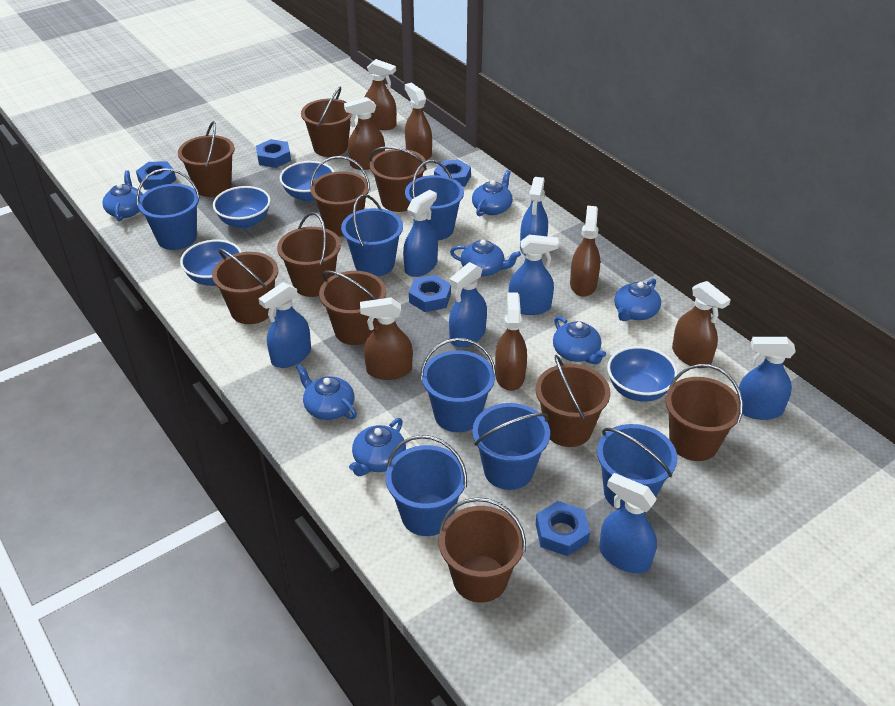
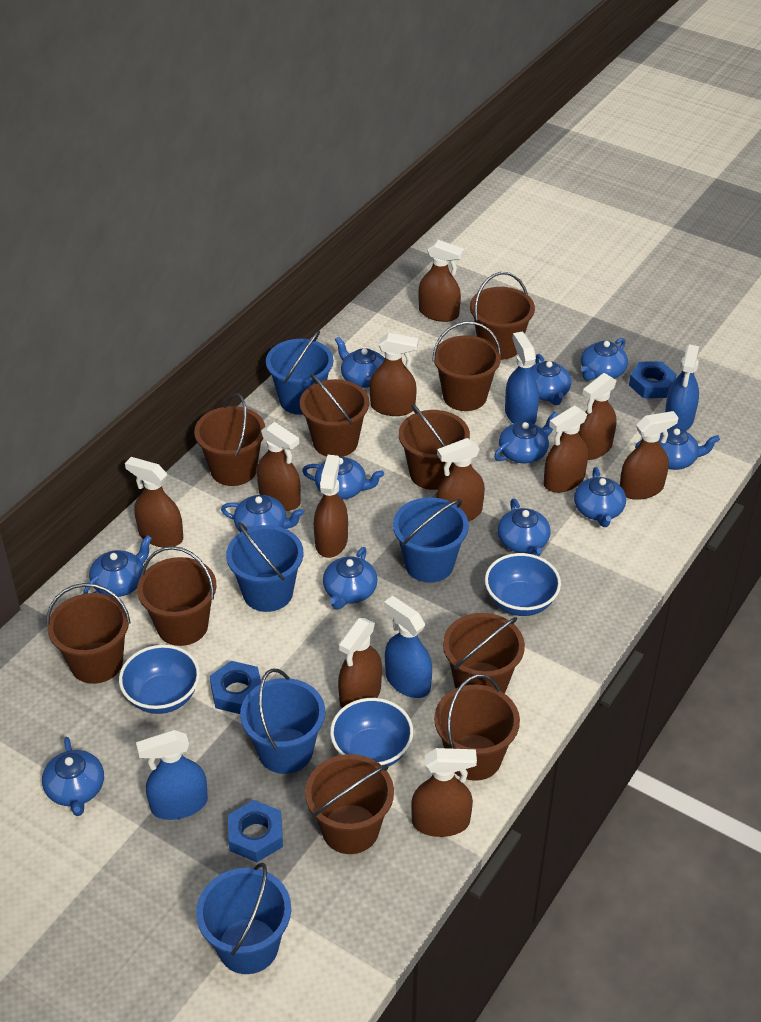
blue bowl: 4 -> 3
blue bucket: 7 -> 5
blue nut: 5 -> 3
blue spray bottle: 7 -> 4
blue teapot: 7 -> 12
brown spray bottle: 7 -> 11

